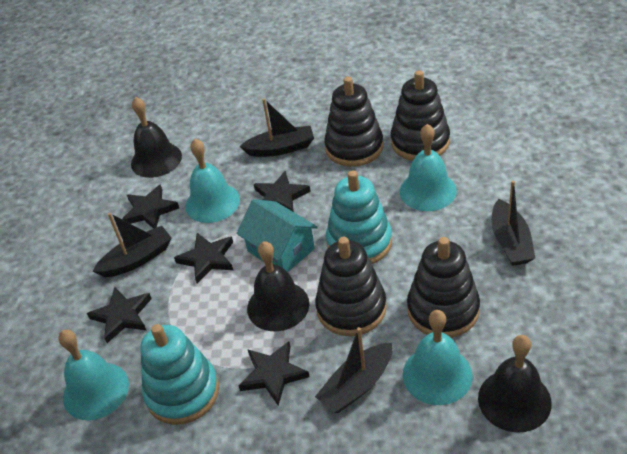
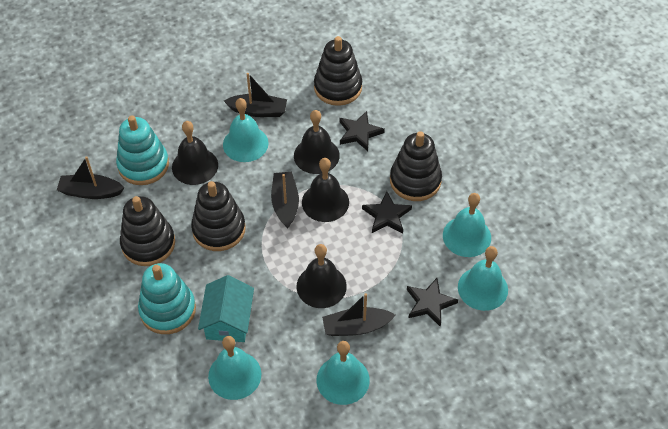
black bell: 3 -> 4
black star: 5 -> 3
turquoise bell: 4 -> 5

